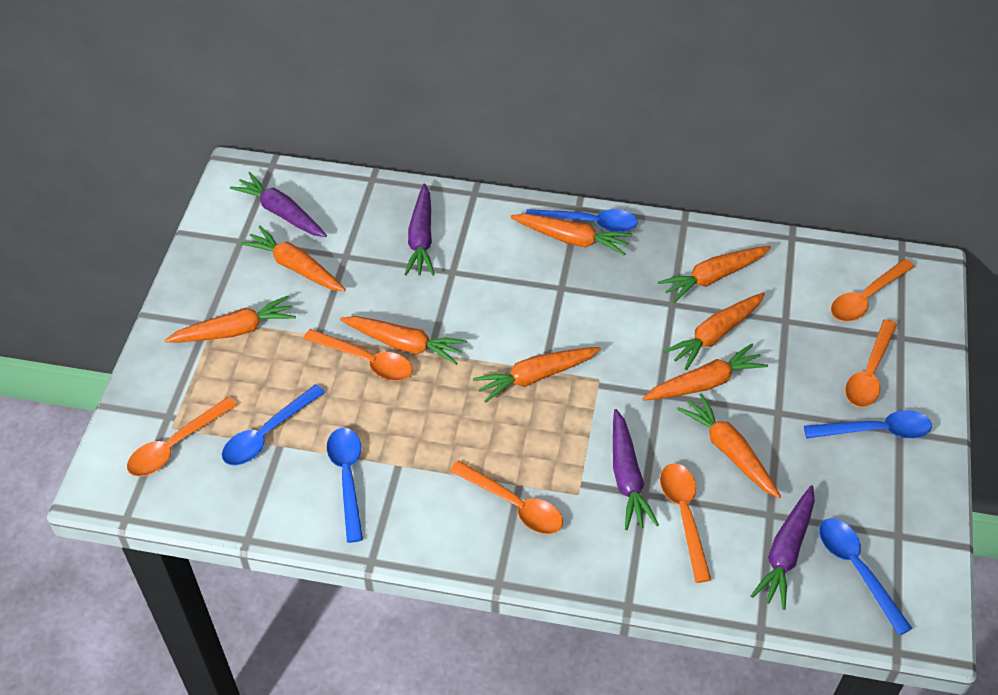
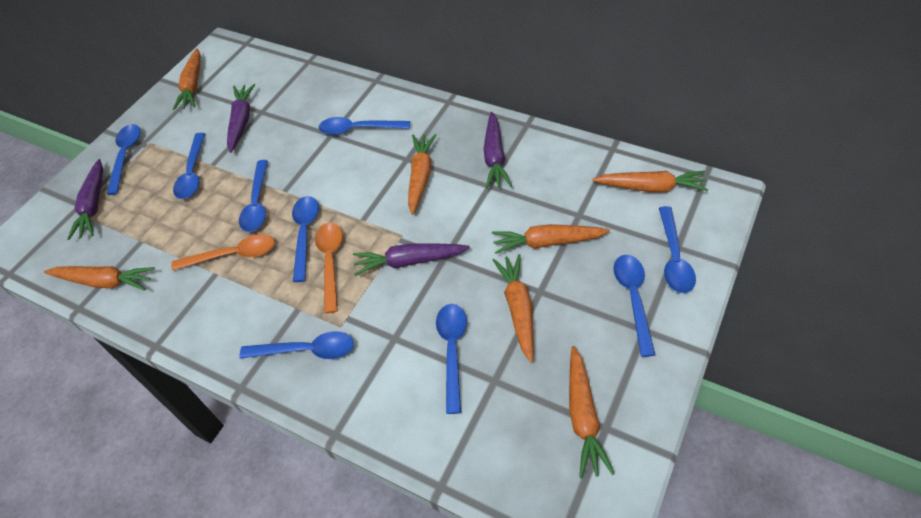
blue spoon: 5 -> 9
orange carrot: 9 -> 7
orange spoon: 6 -> 2

